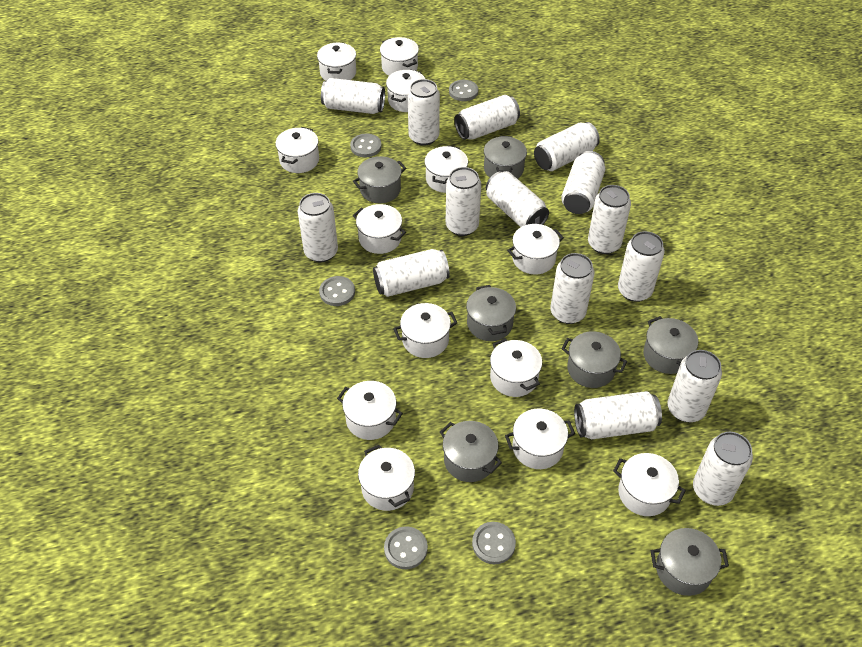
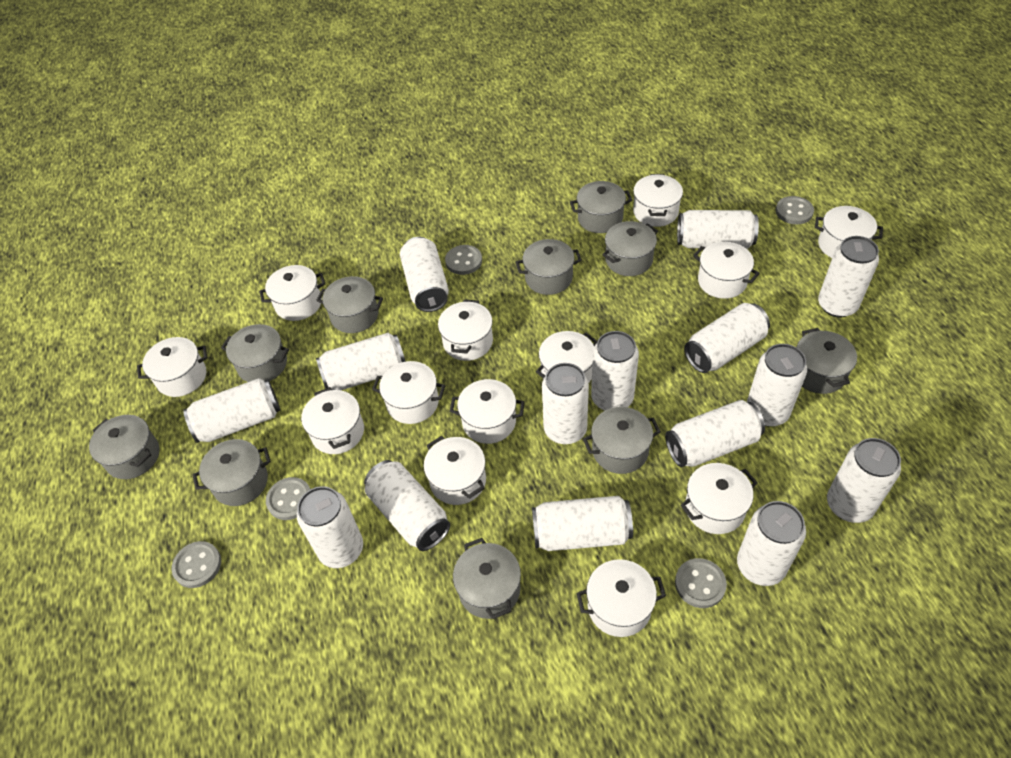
grey pot: 7 -> 10

